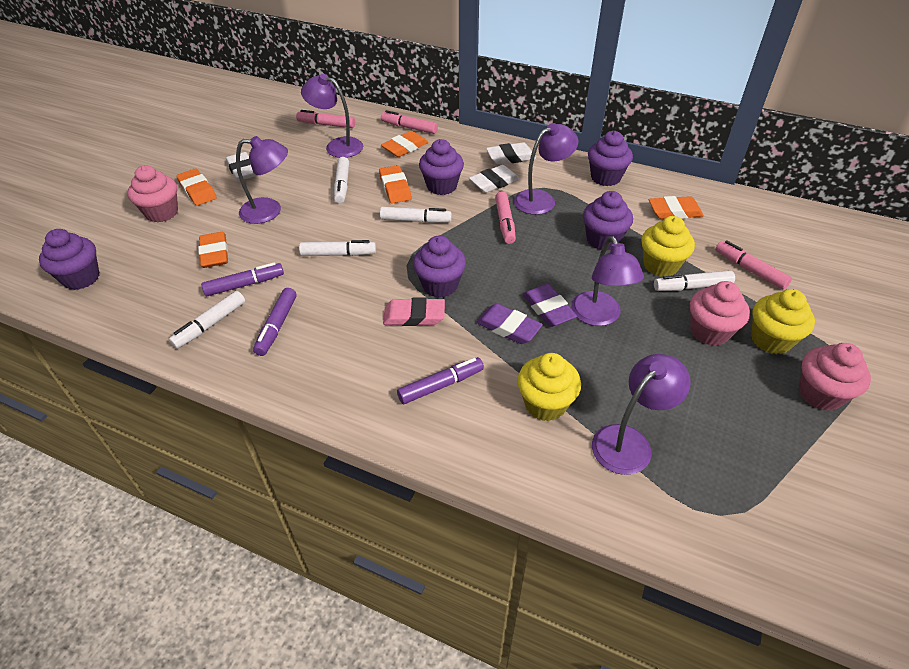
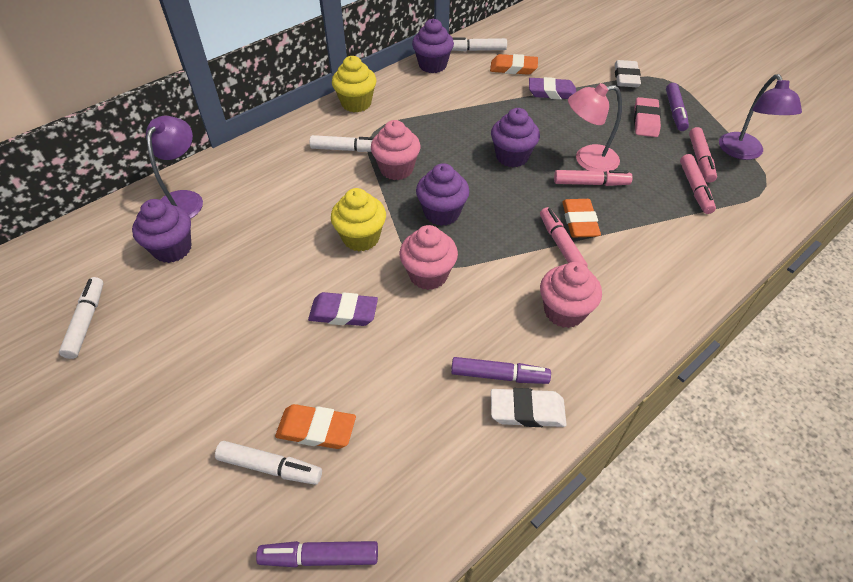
orange eraser: 5 -> 3
pink lamp: 0 -> 1
purple cupcake: 5 -> 4
purple lamp: 5 -> 2
white eraser: 3 -> 2
white marker: 5 -> 4
yellow cupcake: 3 -> 2

